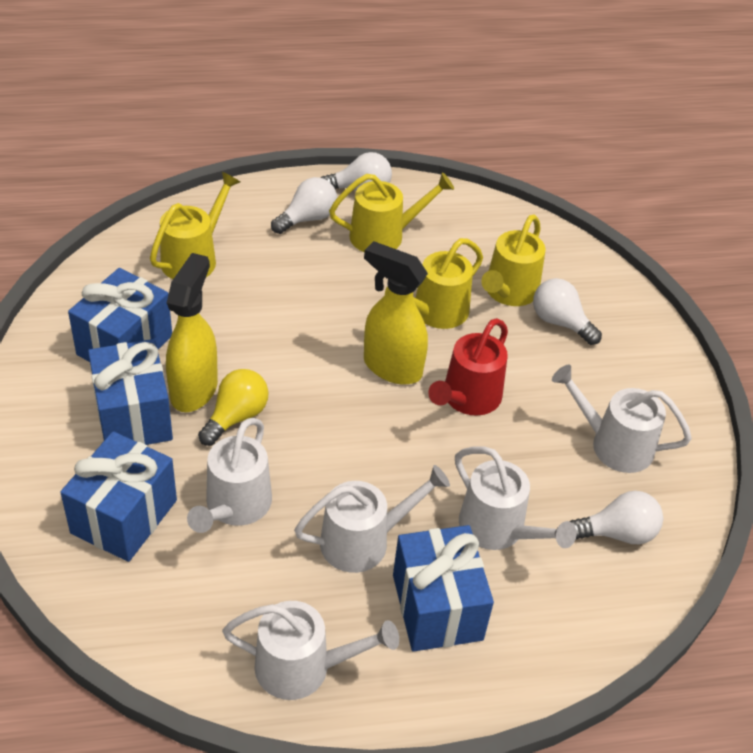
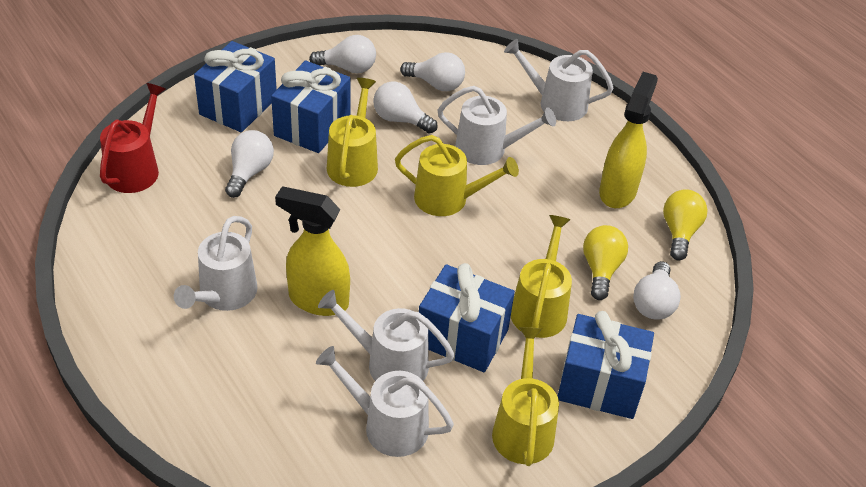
white light bulb: 4 -> 5
yellow light bulb: 1 -> 2

